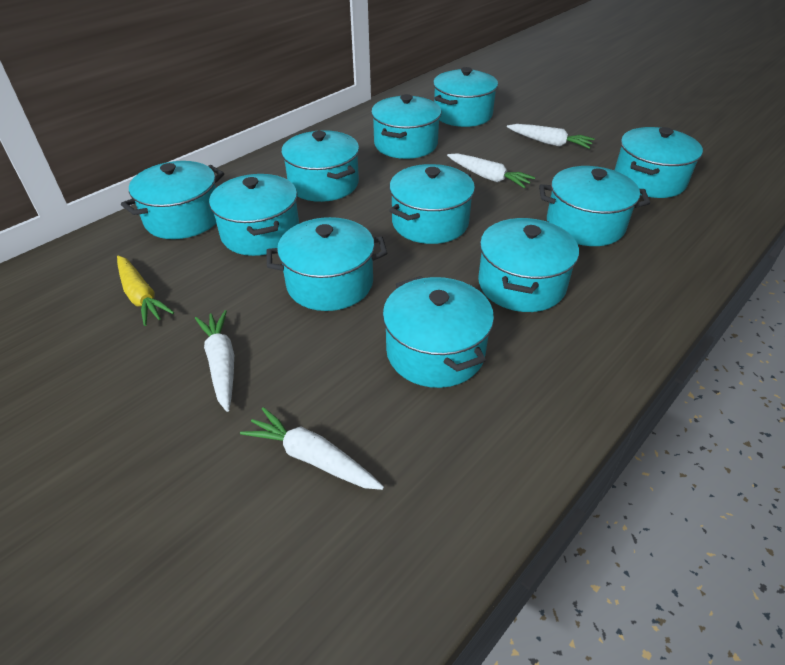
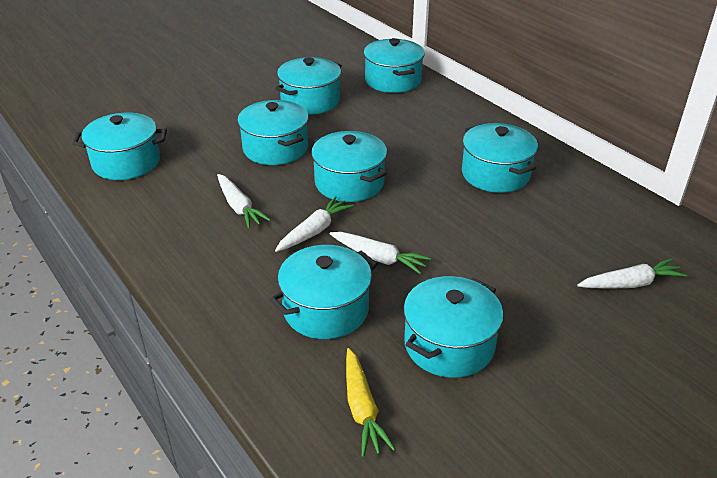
turquoise pot: 11 -> 8

